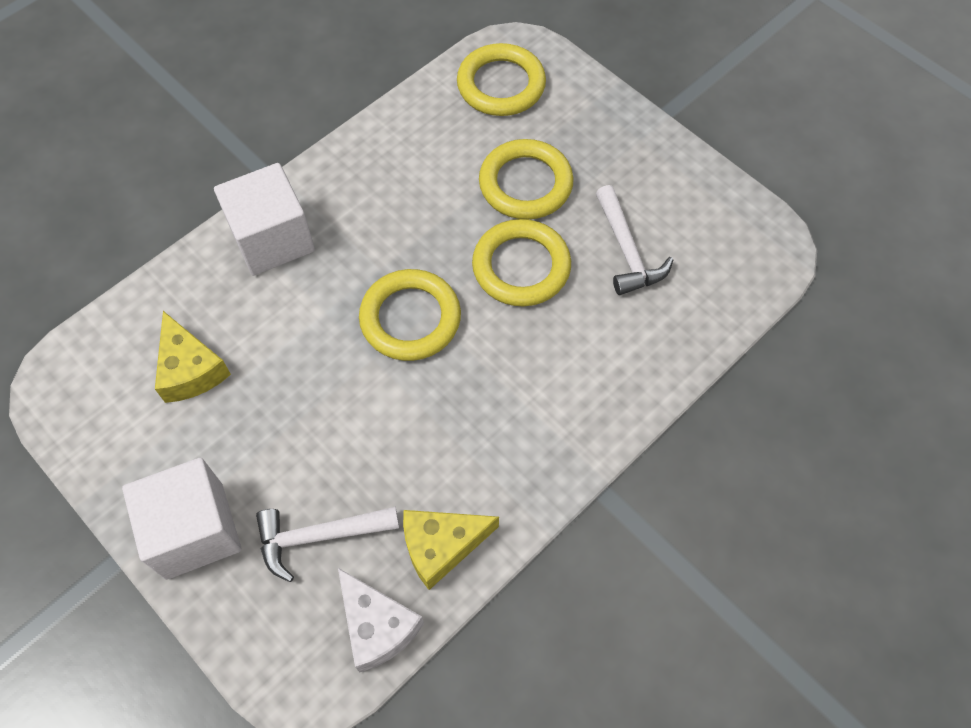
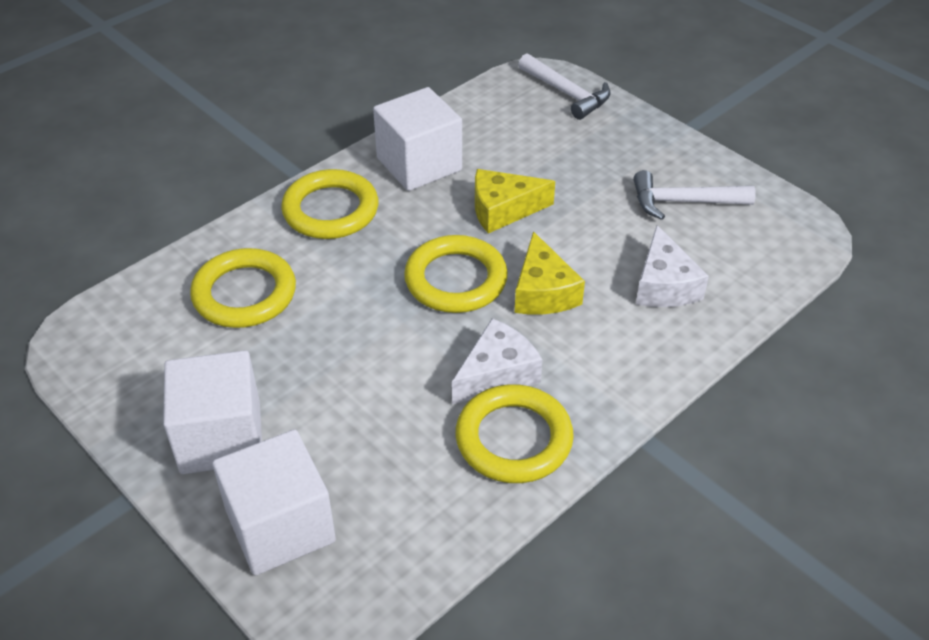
white cheese: 1 -> 2
white cube: 2 -> 3

